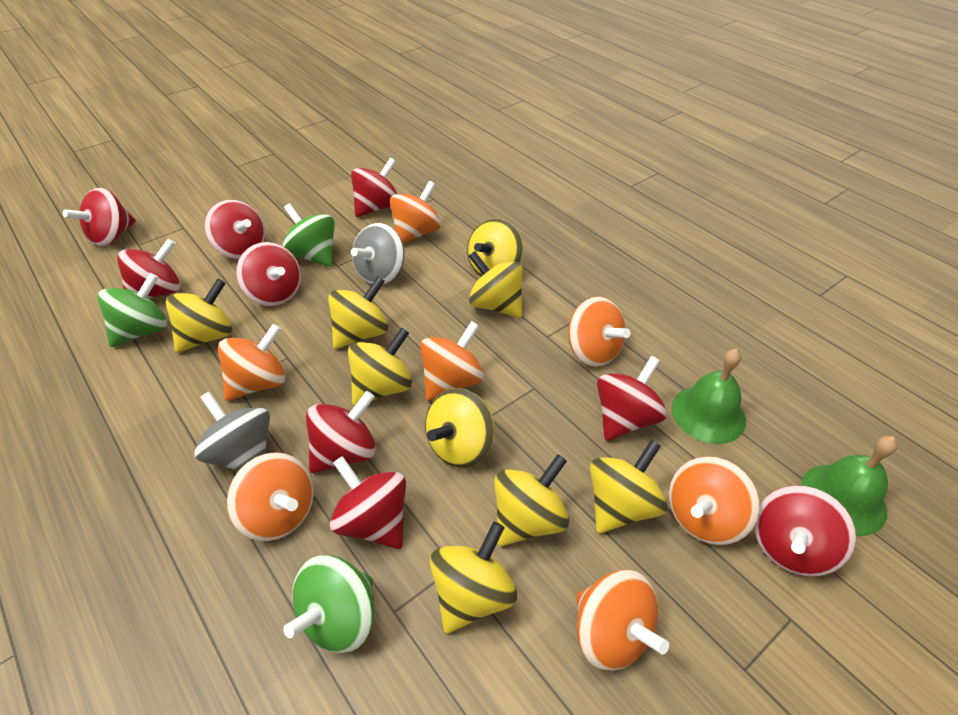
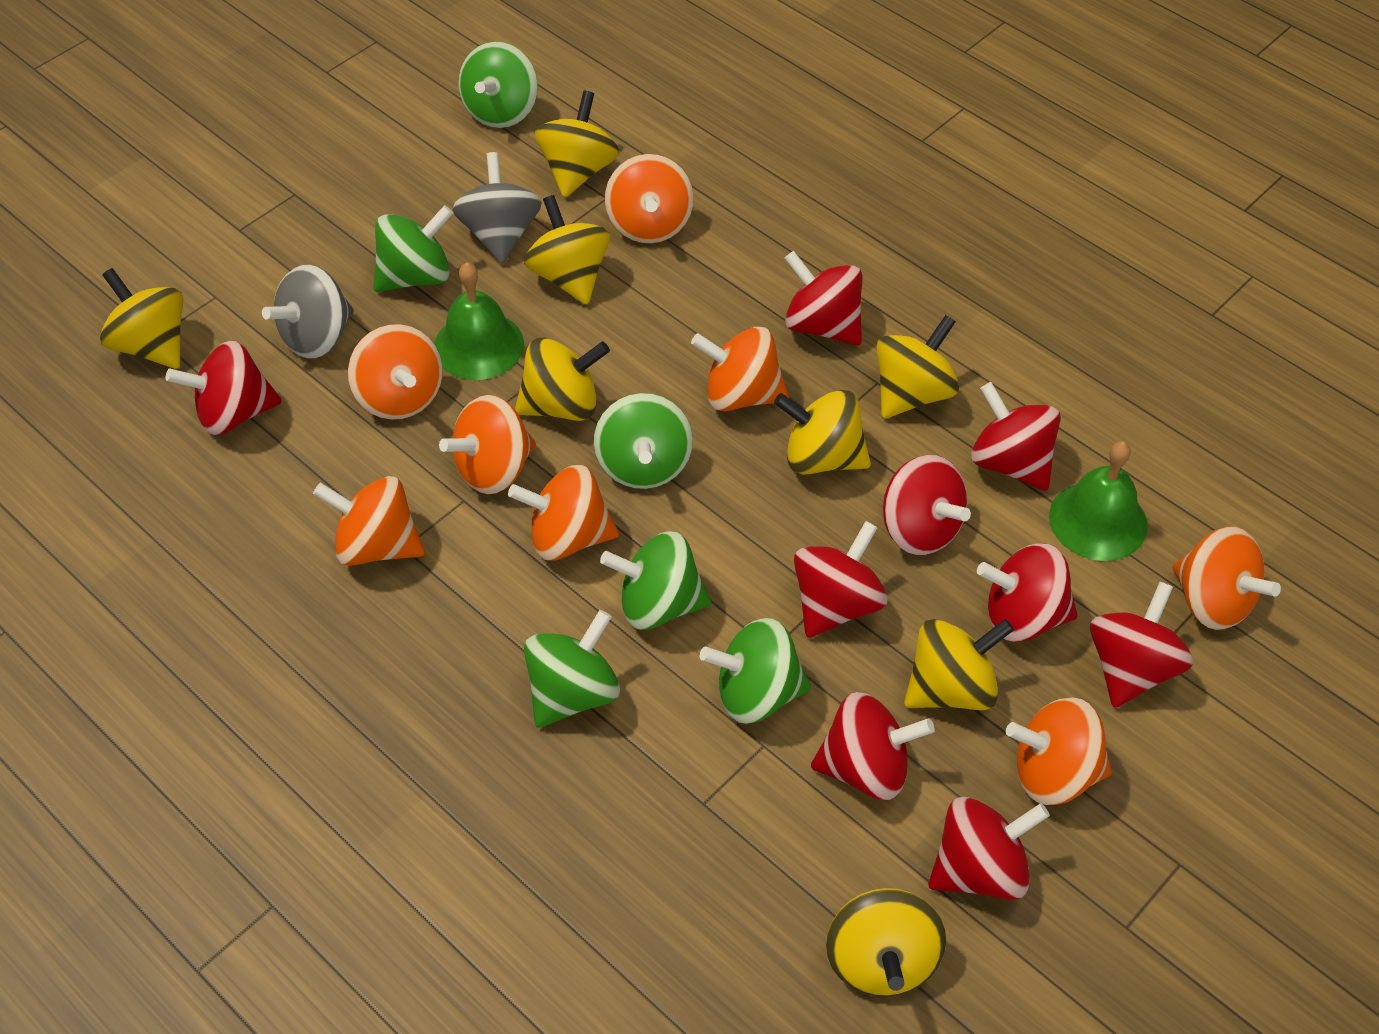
green spinning top: 3 -> 6
orange spinning top: 7 -> 8
yellow spinning top: 9 -> 8

